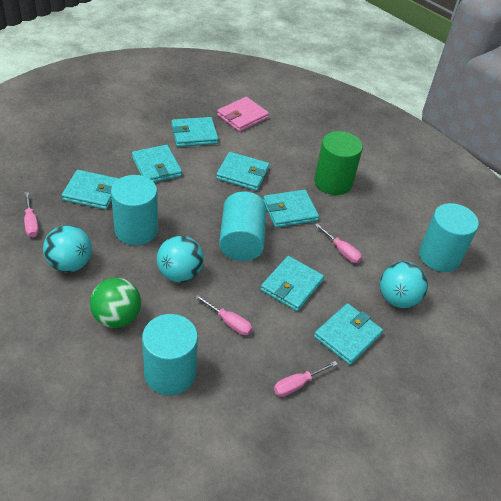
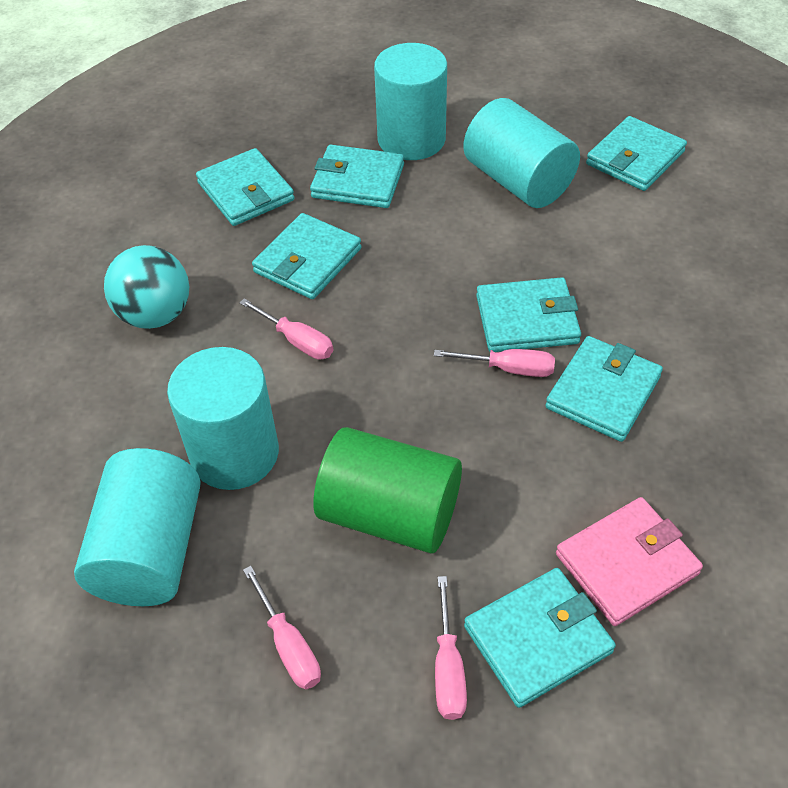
green ball: 1 -> 0
turquoise ball: 3 -> 1

